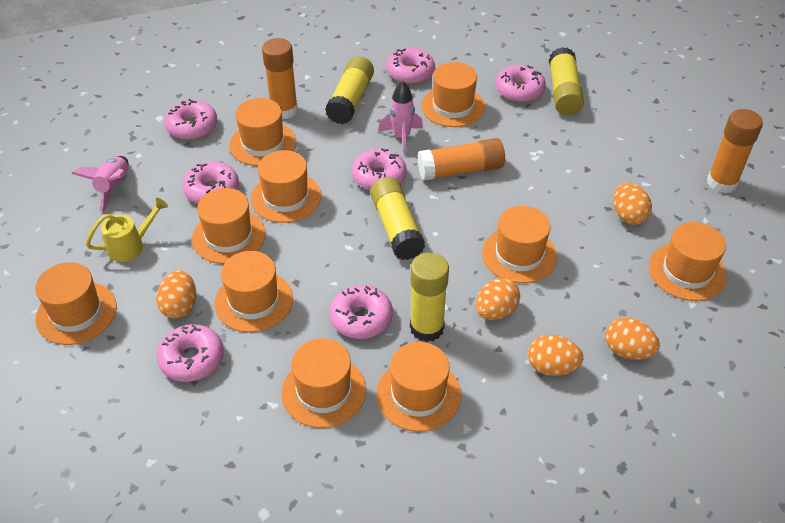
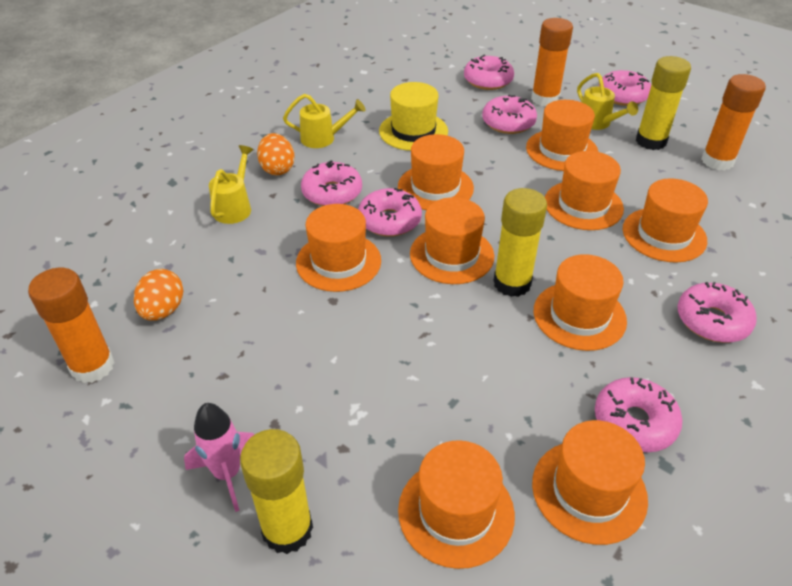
orange egg: 5 -> 2
orange hat: 10 -> 9
pink rocket: 2 -> 1
yellow glue stick: 4 -> 3
yellow hat: 0 -> 1
yellow watering can: 1 -> 3

